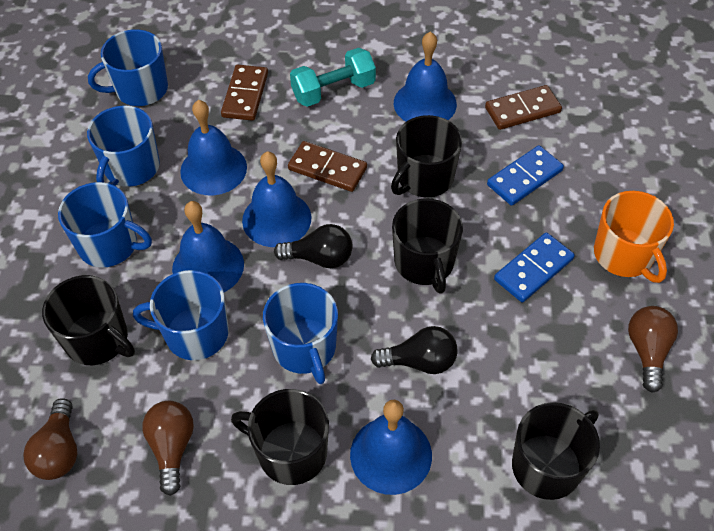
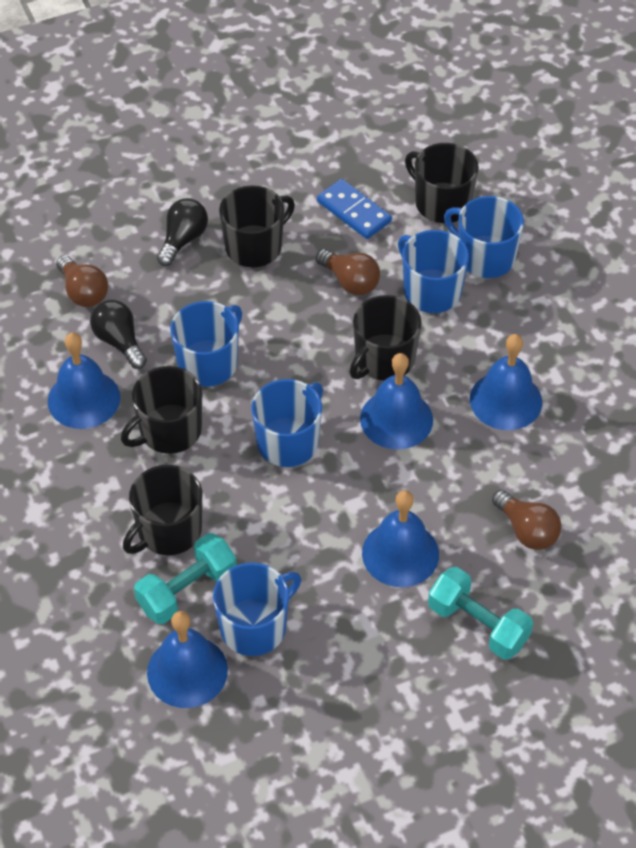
blue domino: 2 -> 1
brown domino: 3 -> 0
orange mug: 1 -> 0
turquoise dumbbell: 1 -> 2

